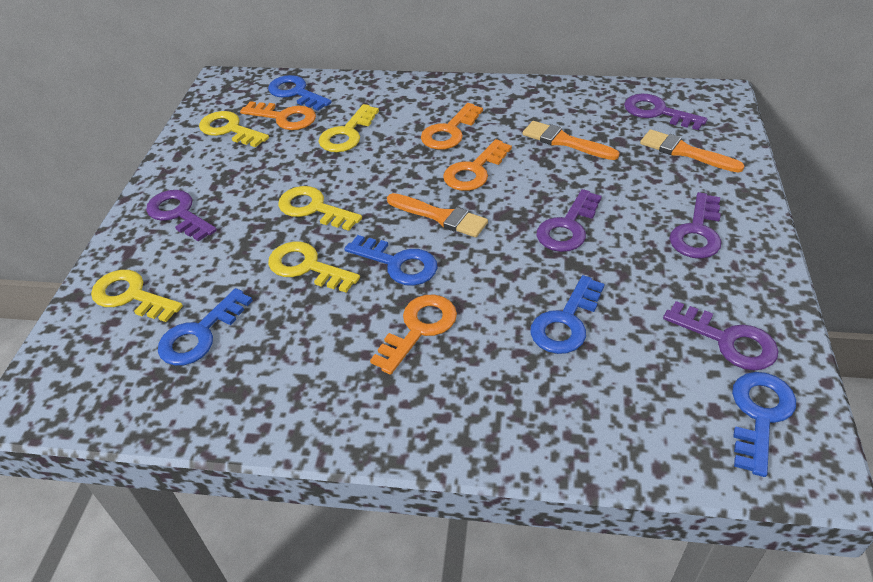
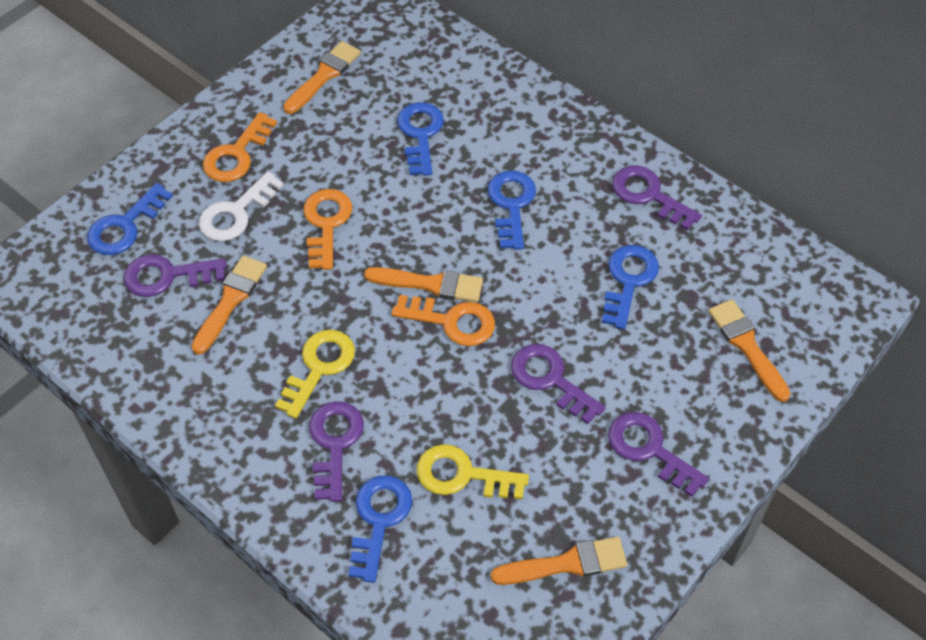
orange brush: 3 -> 5
orange key: 4 -> 3
white key: 0 -> 1
yellow key: 5 -> 2

